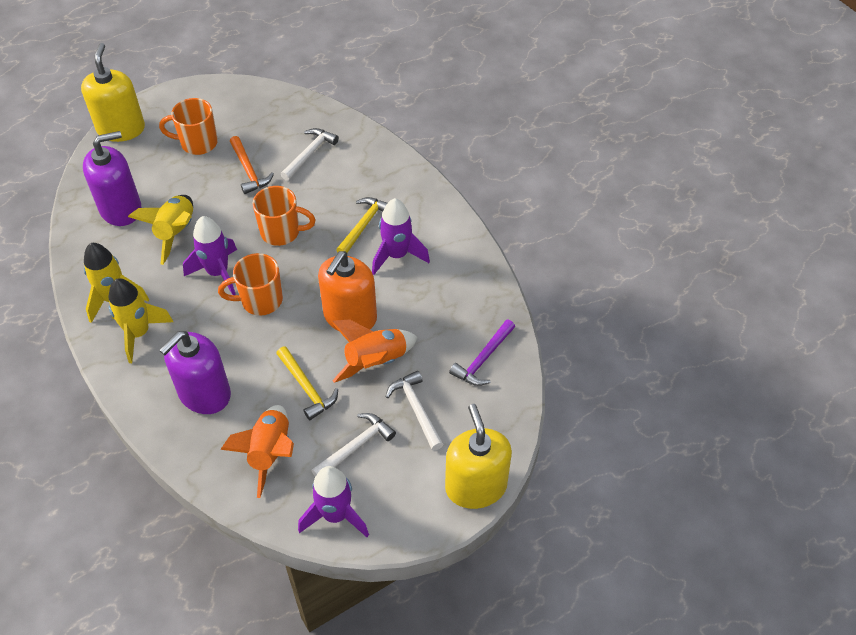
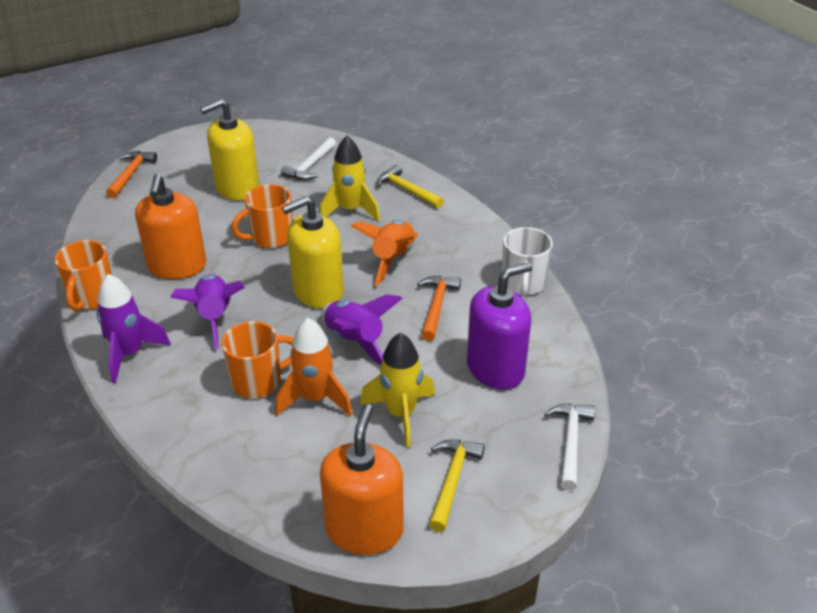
orange hammer: 1 -> 2
orange soap dispenser: 1 -> 2
purple hammer: 1 -> 0
purple soap dispenser: 2 -> 1
white hammer: 3 -> 2
white mug: 0 -> 1
yellow rocket: 3 -> 2

